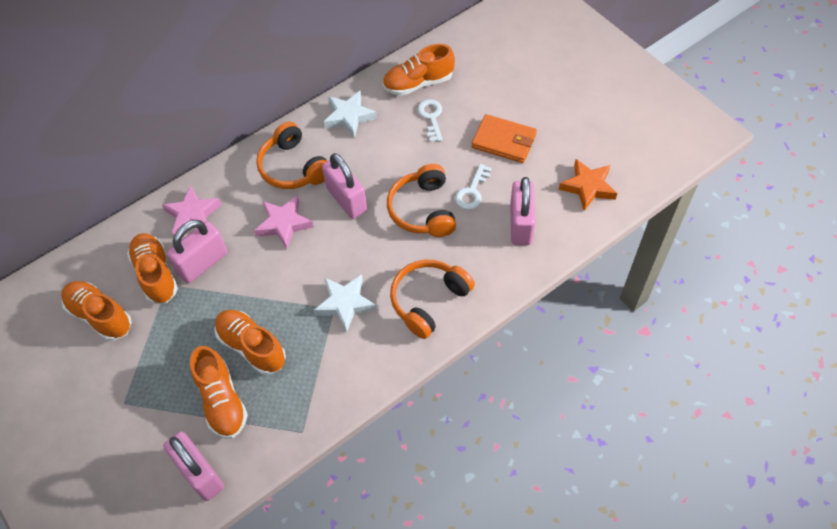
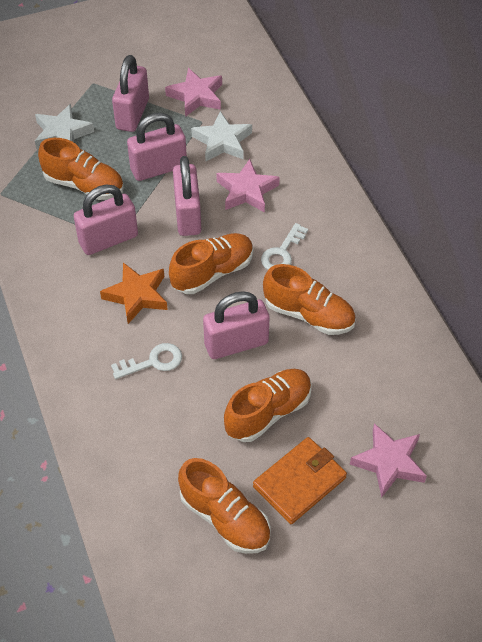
orange headphones: 3 -> 0
pink padlock: 4 -> 5
pink star: 2 -> 3

